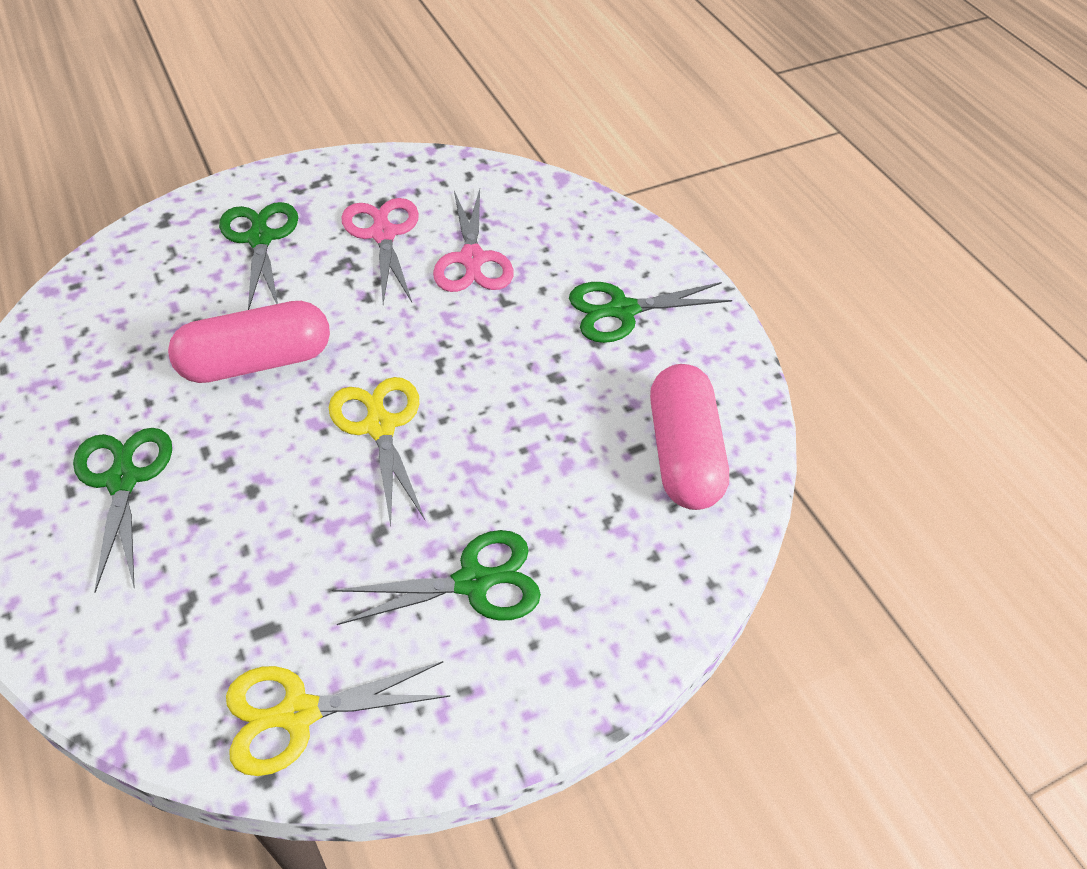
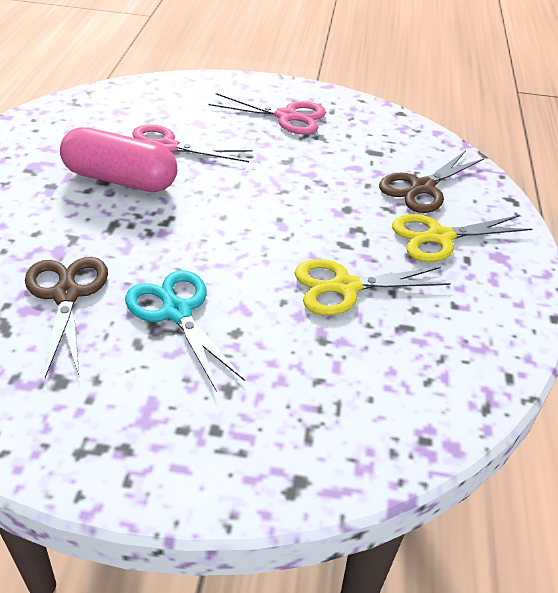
brown scissors: 0 -> 2
green scissors: 4 -> 0
pink capsule: 2 -> 1
turquoise scissors: 0 -> 1

